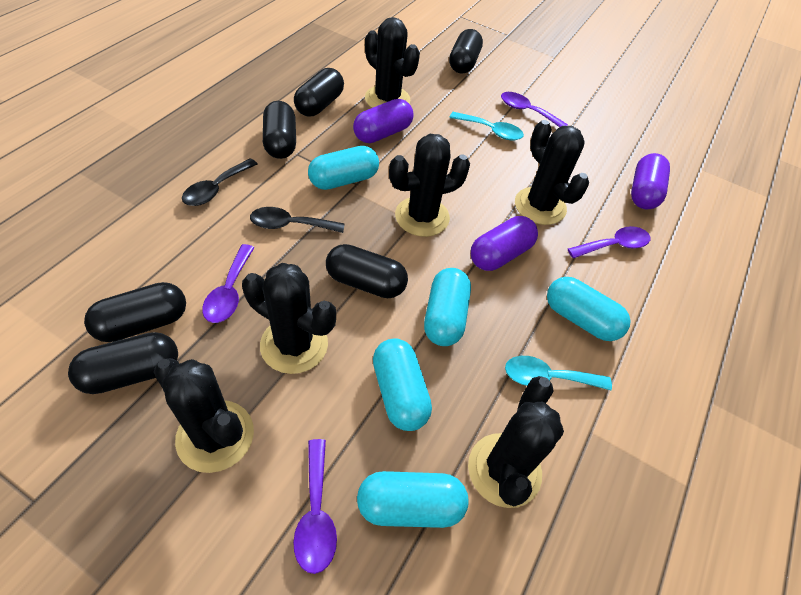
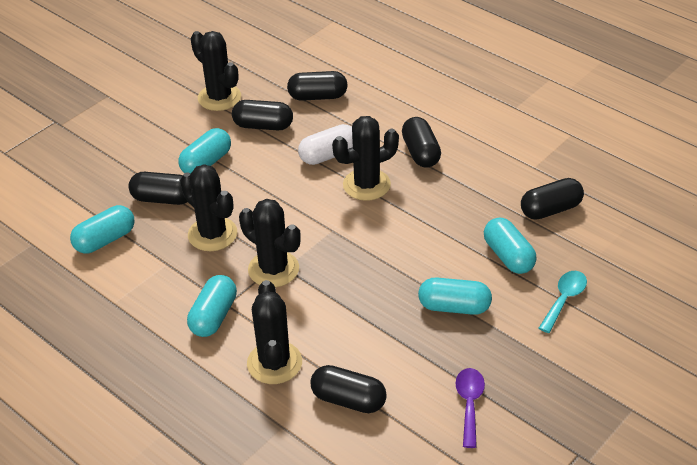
black cactus: 6 -> 5
black spoon: 2 -> 0
purple capsule: 3 -> 0
purple spoon: 4 -> 1
turquoise spoon: 2 -> 1
white capsule: 0 -> 1

